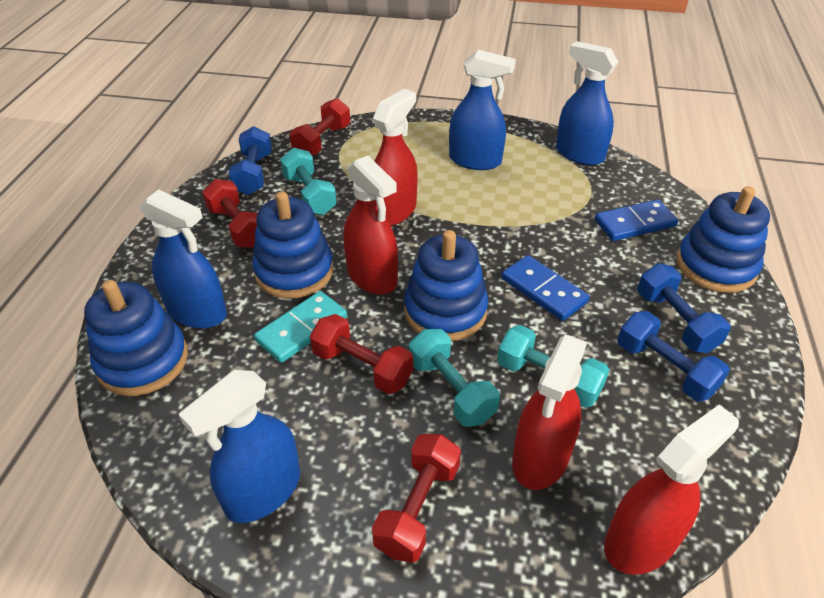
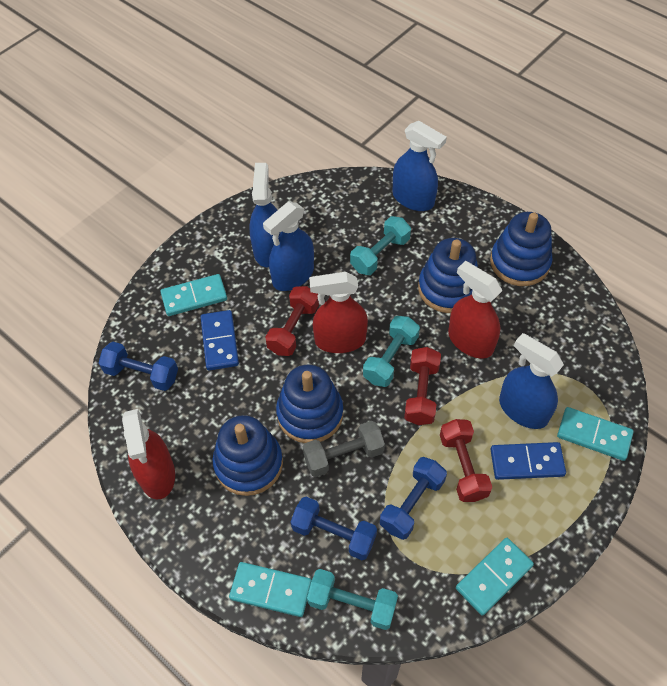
grey dumbbell: 0 -> 1
red dumbbell: 4 -> 3
red spray bottle: 4 -> 3
turquoise domino: 1 -> 4

